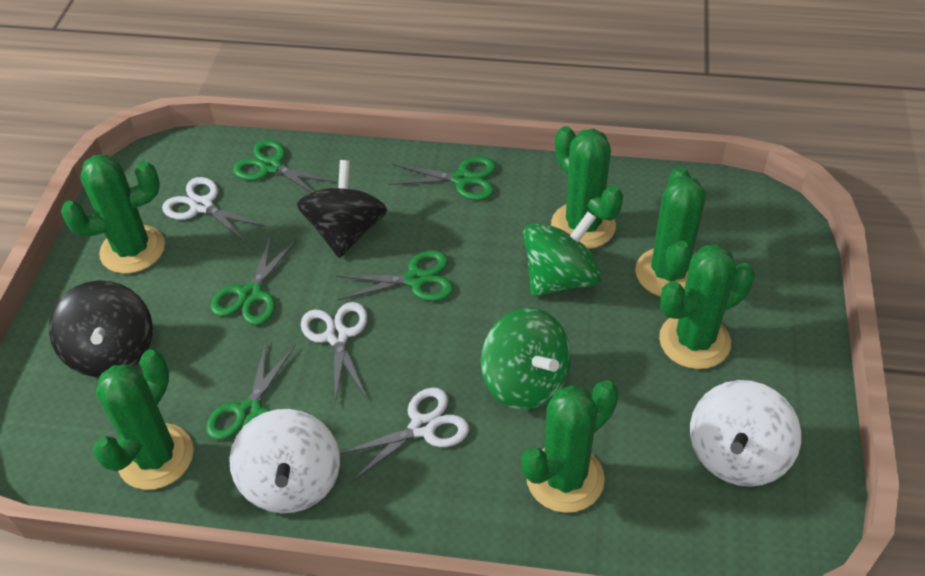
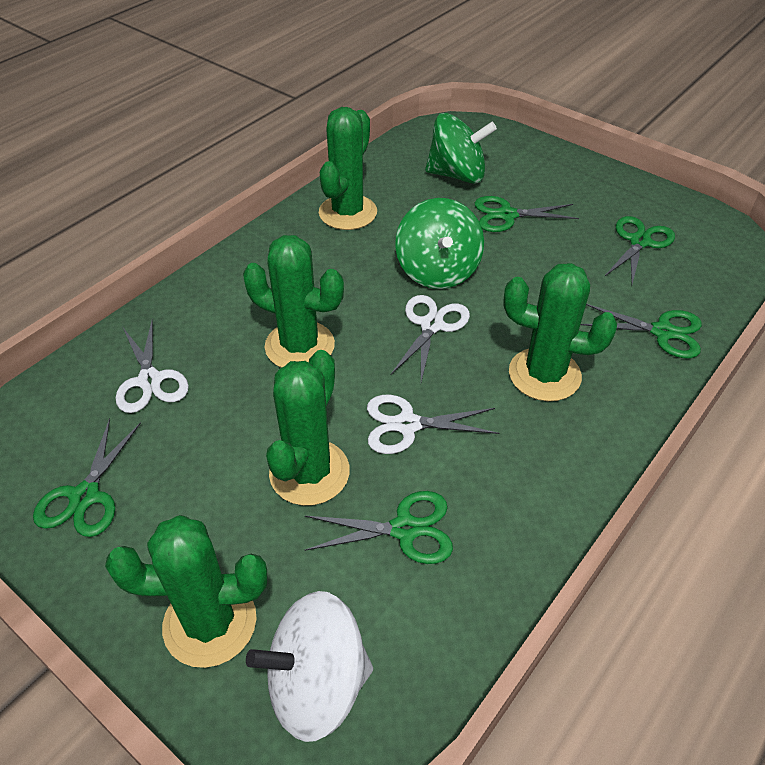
black spinning top: 2 -> 0
green cactus: 6 -> 5
white spinning top: 2 -> 1

